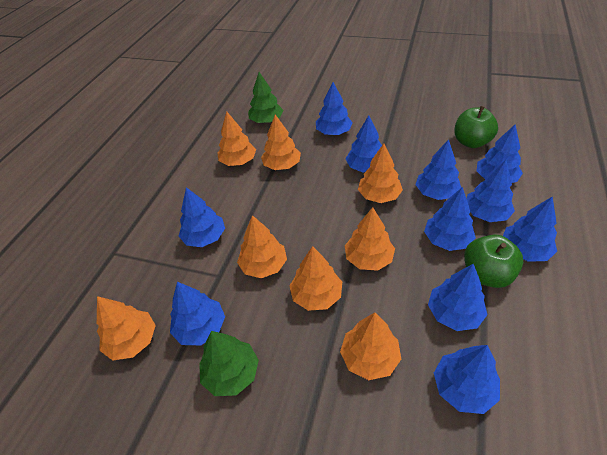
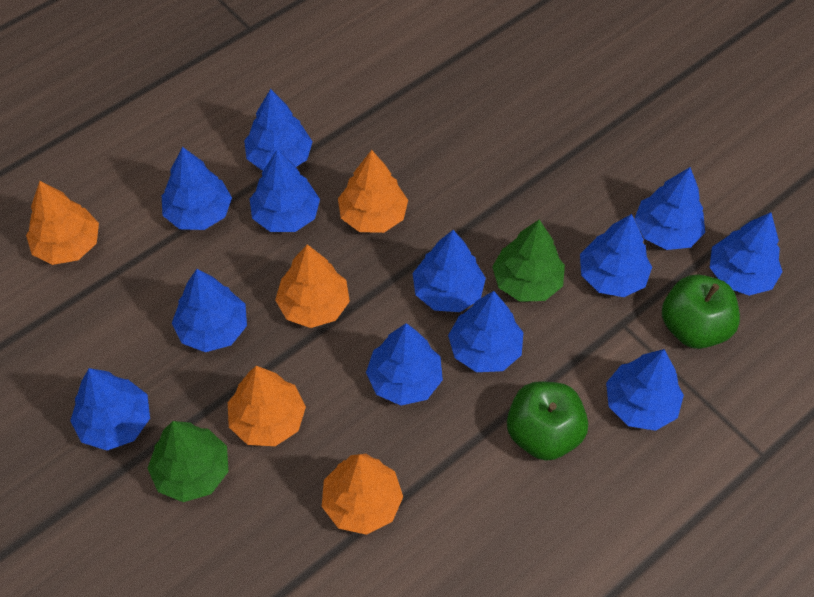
blue tree: 11 -> 12
orange tree: 8 -> 5

